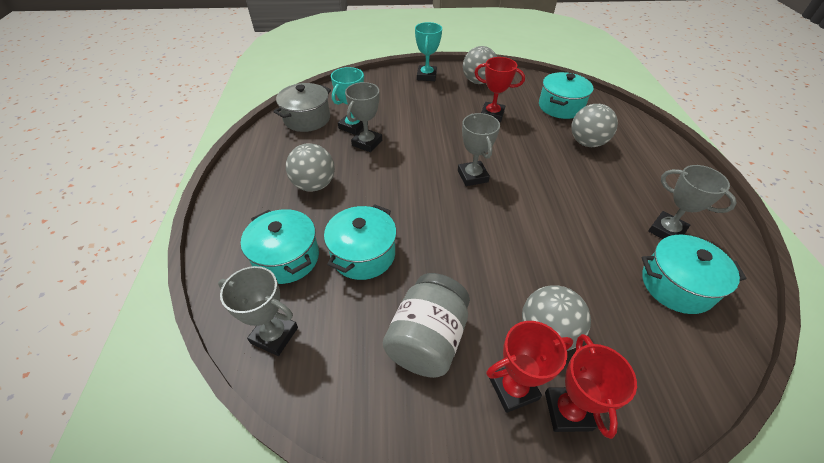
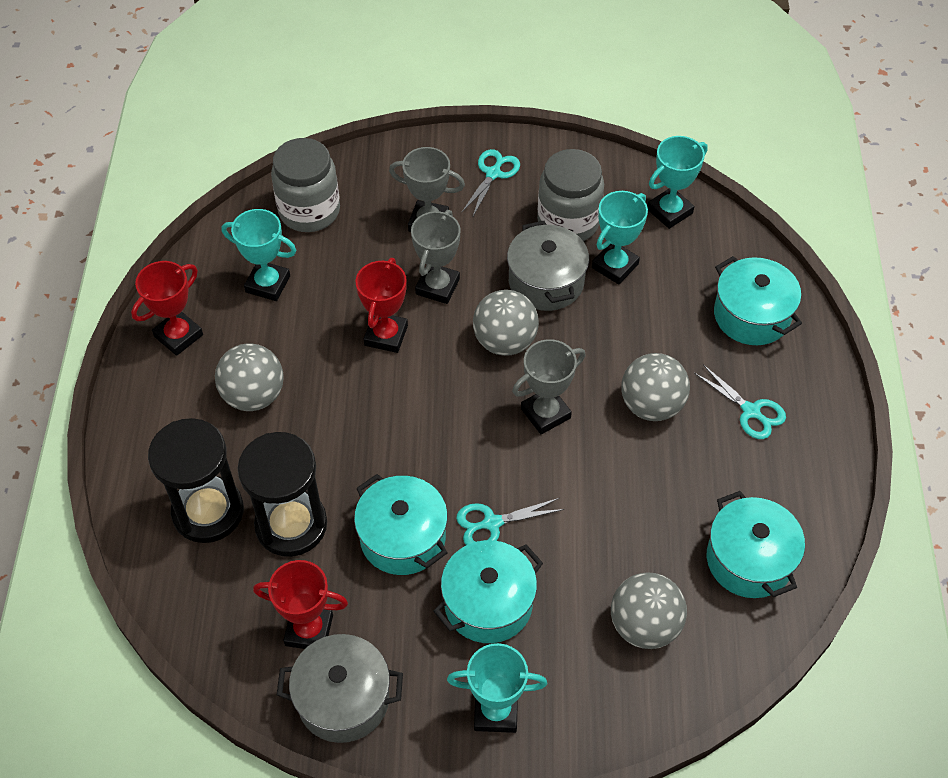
black hourglass: 0 -> 2
grey jar: 1 -> 2
grey pot: 1 -> 2
grey trophy: 4 -> 3
turquoise scissors: 0 -> 3
turquoise trophy: 2 -> 4

